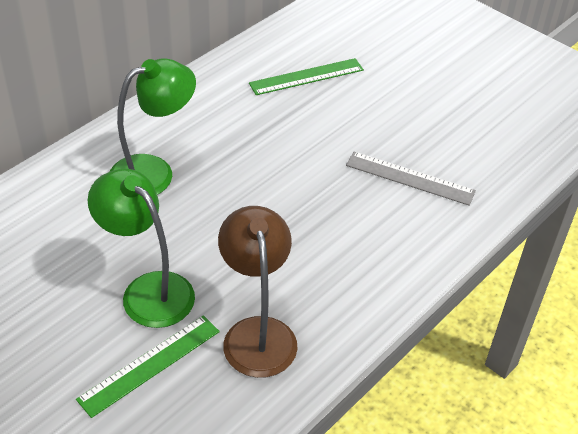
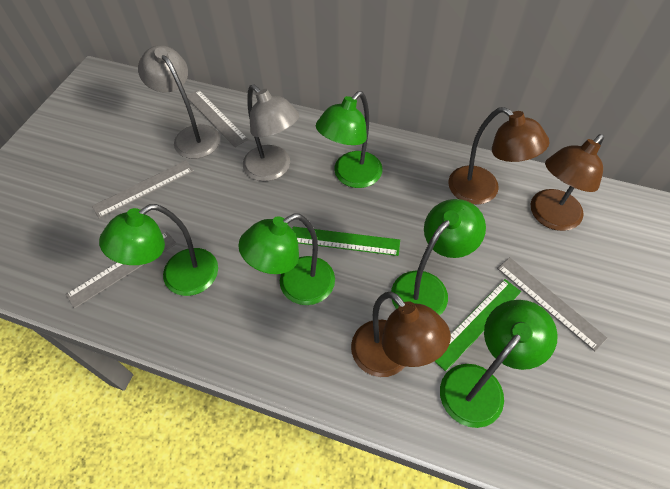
brown lamp: 1 -> 3
green lamp: 2 -> 5
grey lamp: 0 -> 2
grey ruler: 1 -> 4

